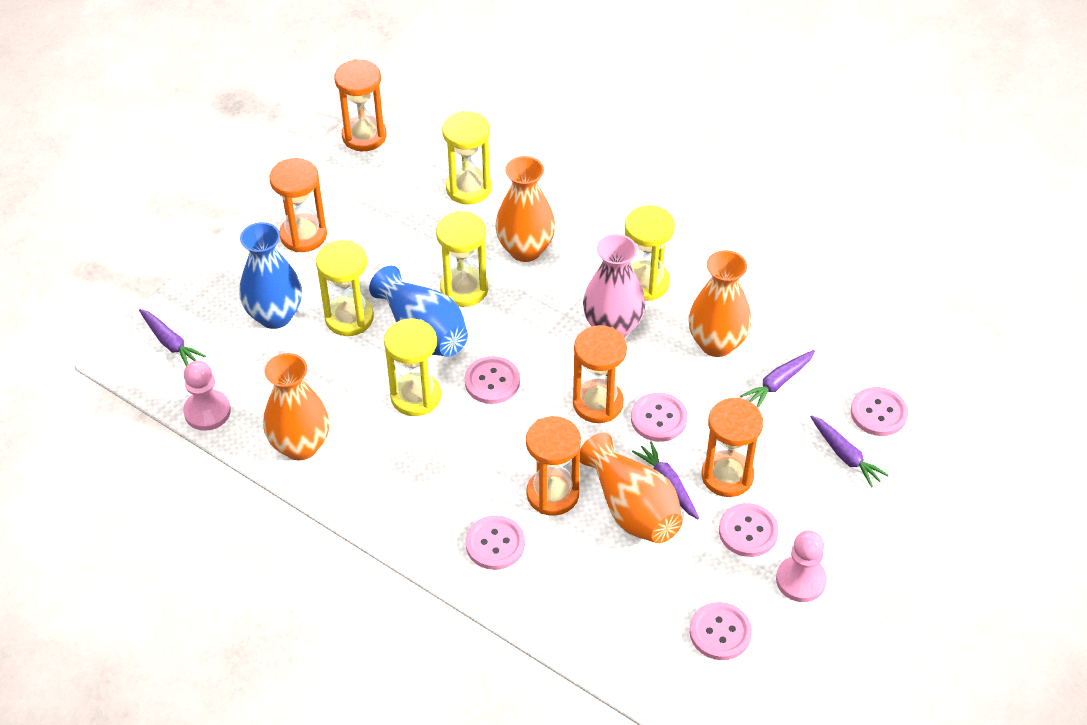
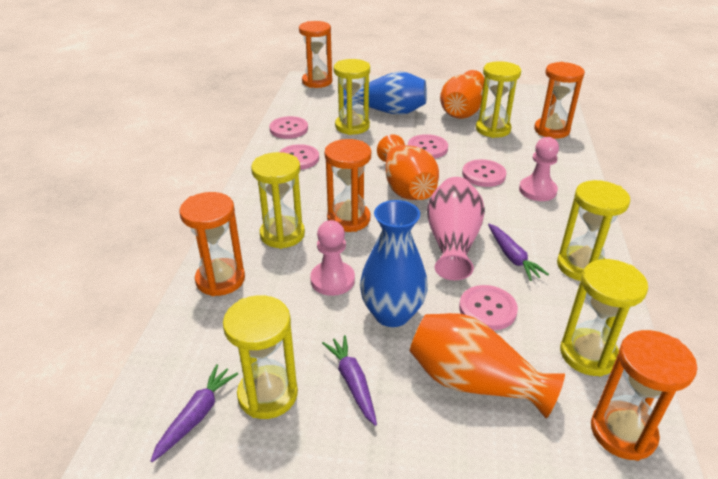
orange vase: 4 -> 3
pink button: 6 -> 5
purple carrot: 4 -> 3
yellow hourglass: 5 -> 6

